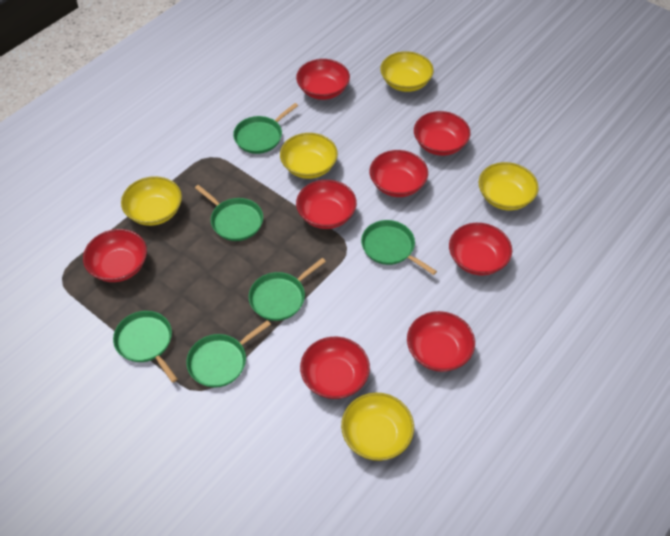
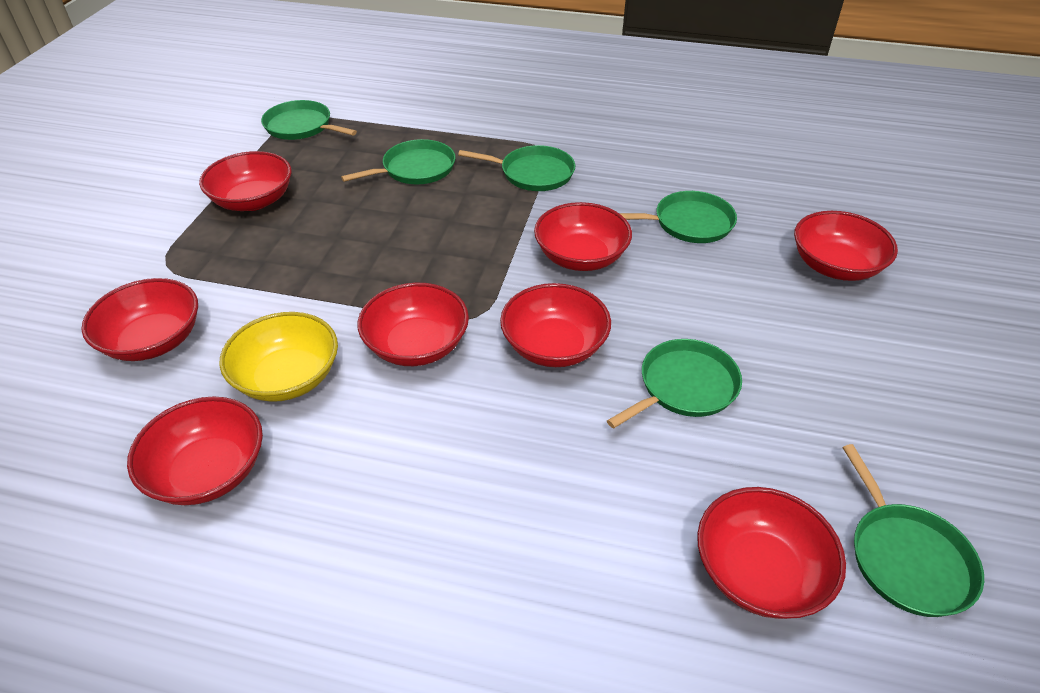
yellow bowl: 5 -> 1

